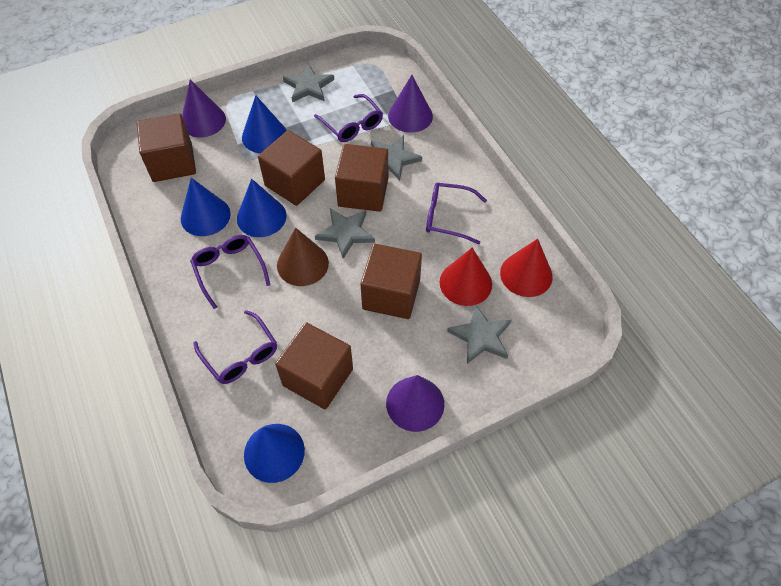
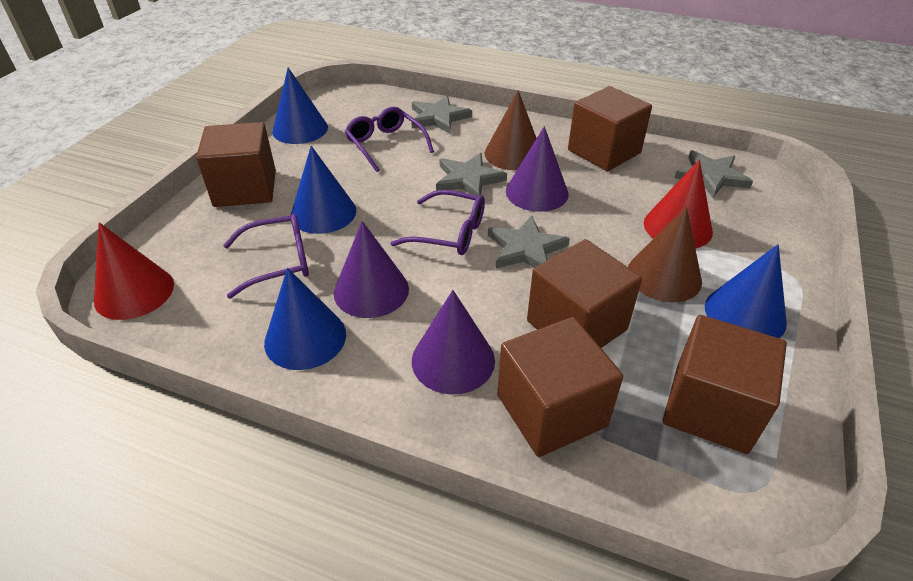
brown cone: 1 -> 2
purple glasses: 4 -> 3

